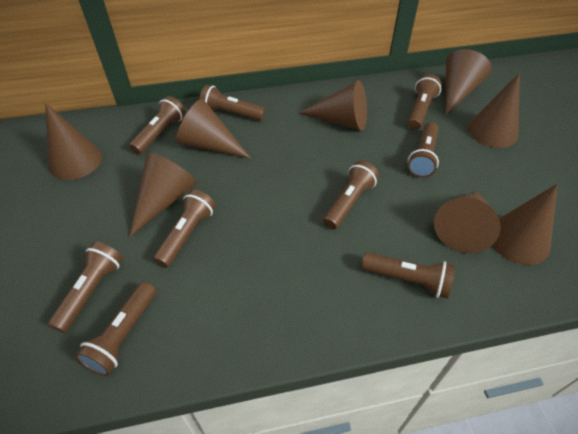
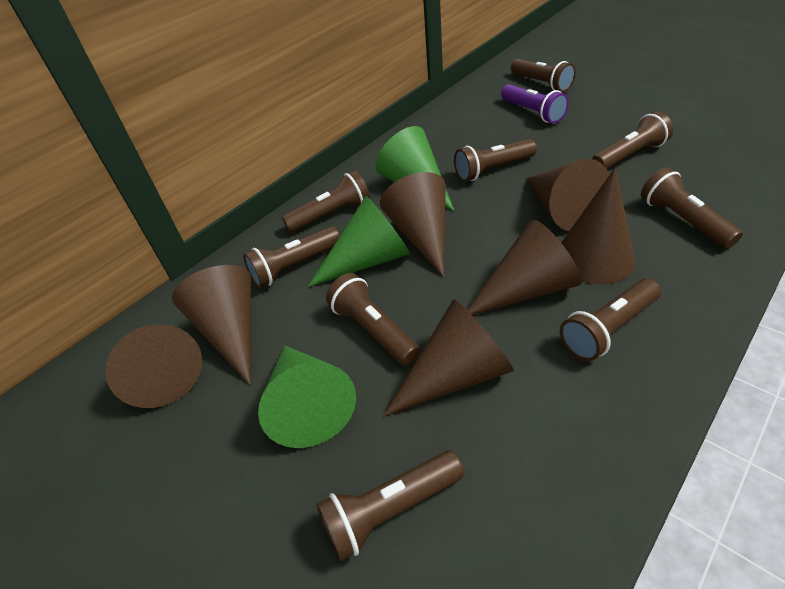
brown cone: 8 -> 7
green cone: 0 -> 3
purple flashlight: 0 -> 1

